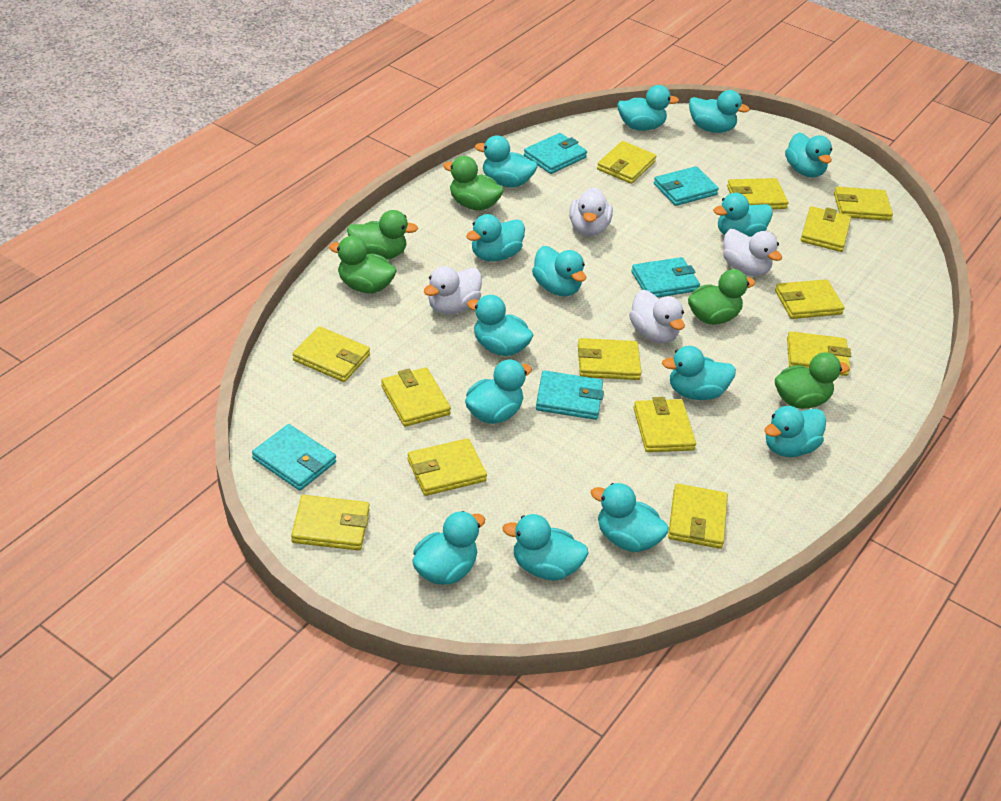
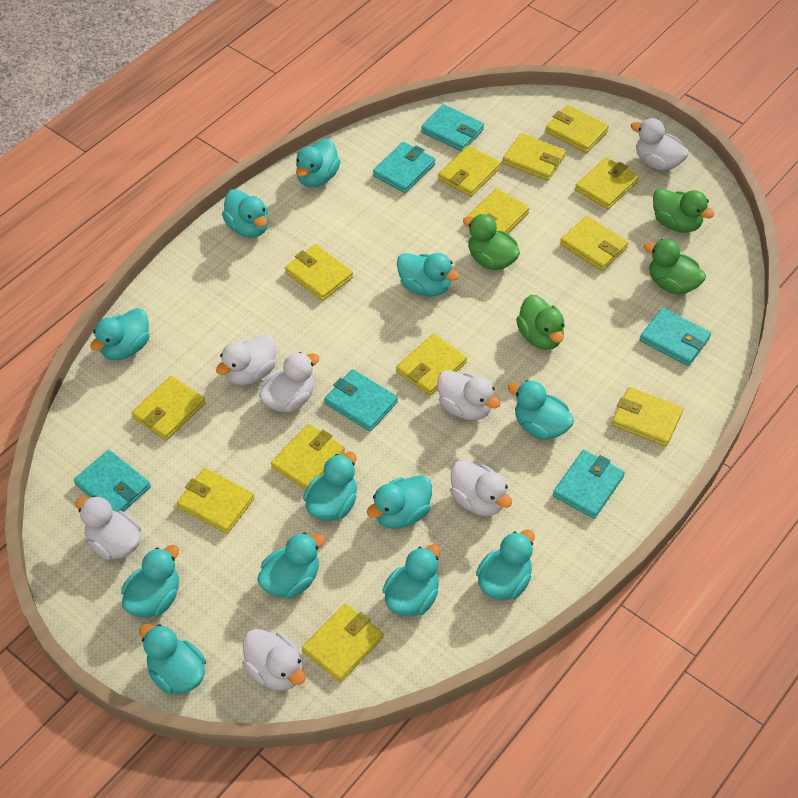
green duck: 5 -> 4
turquoise duck: 14 -> 12
turquoise wallet: 5 -> 6
white duck: 4 -> 7

